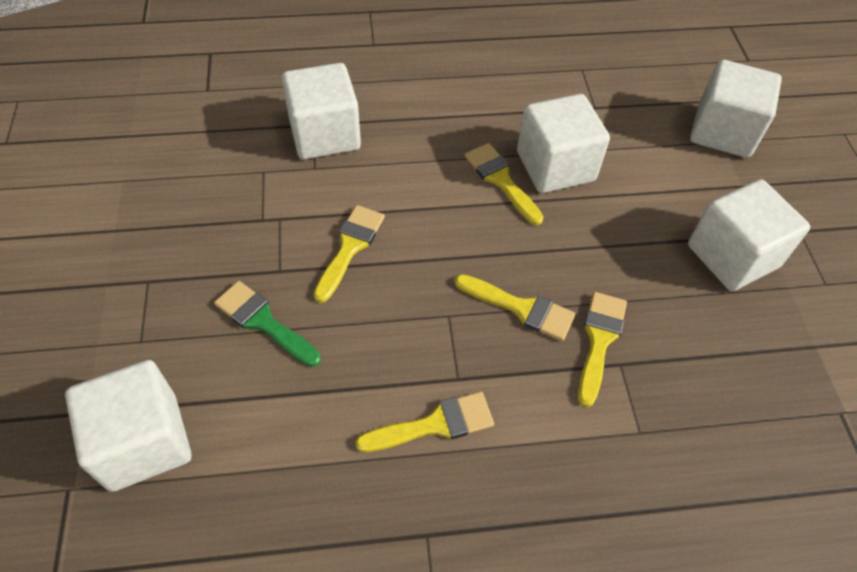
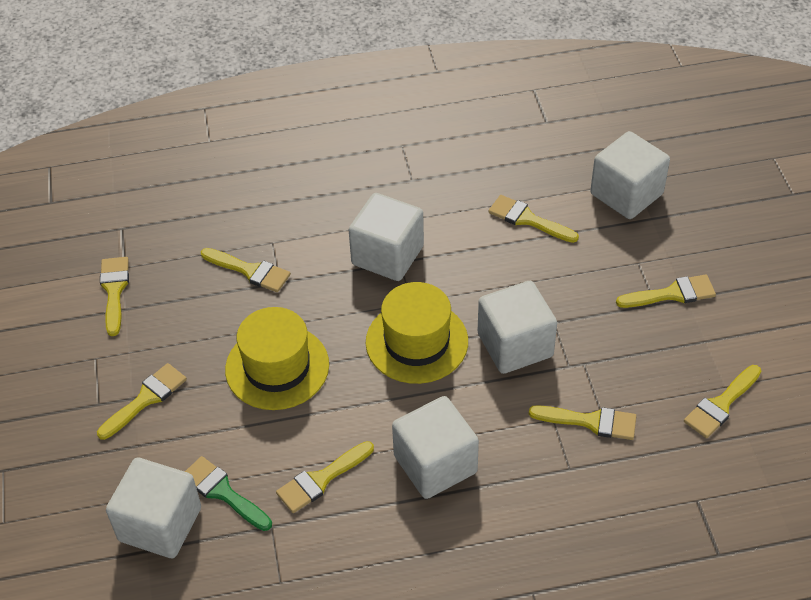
yellow brush: 5 -> 8
yellow hat: 0 -> 2

